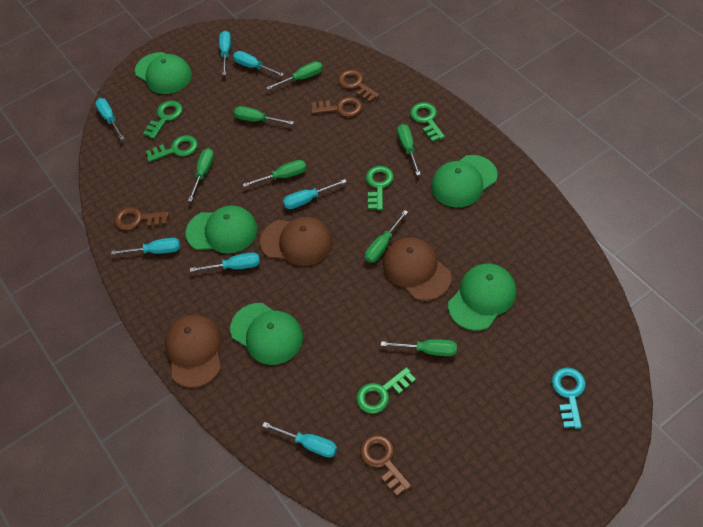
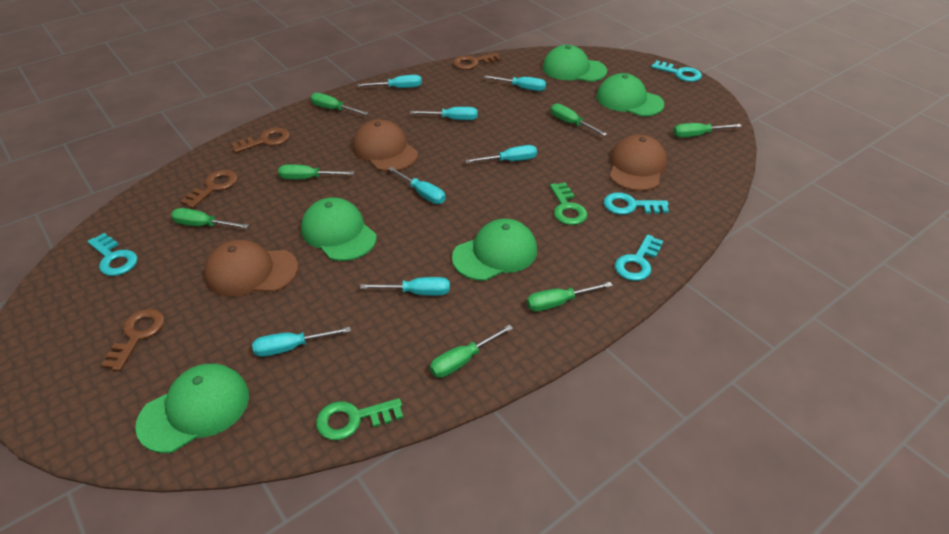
green key: 5 -> 2
turquoise key: 1 -> 4

